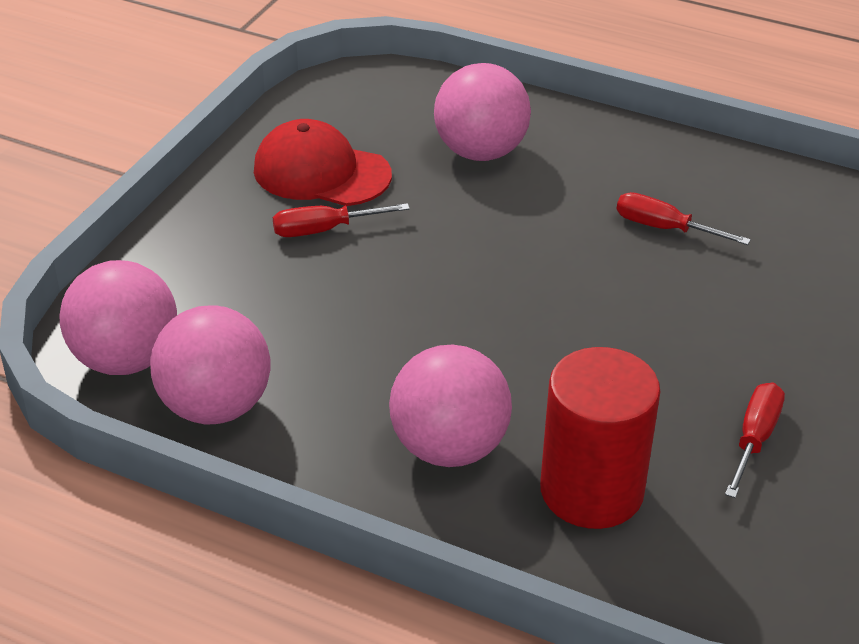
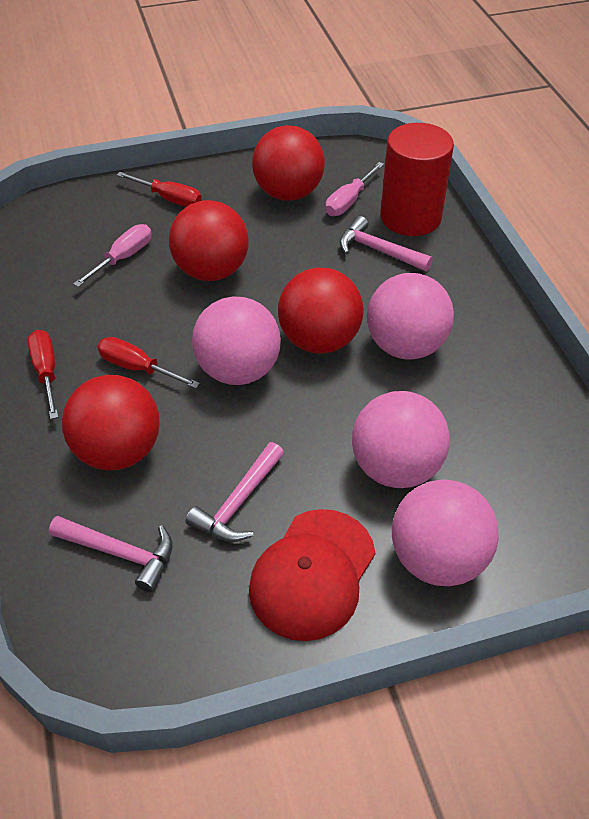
pink hammer: 0 -> 3
pink screwdriver: 0 -> 2
red ball: 0 -> 4

